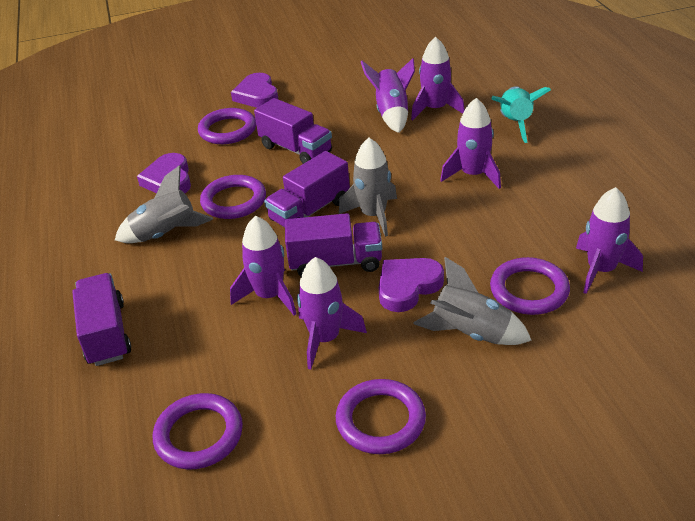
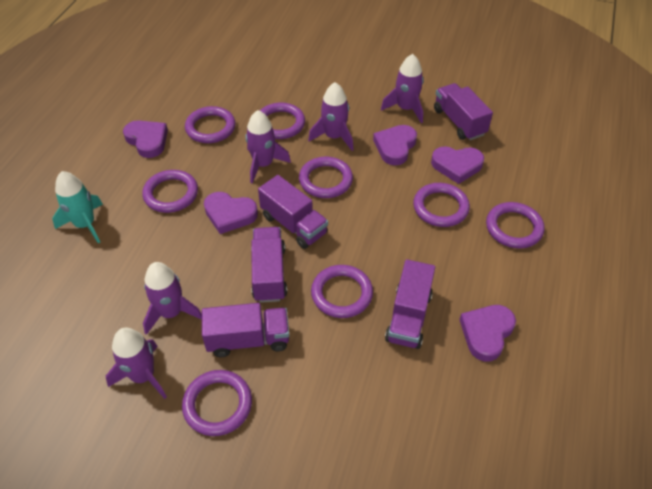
grey rocket: 3 -> 0
purple heart: 3 -> 5
purple ring: 5 -> 8
purple rocket: 6 -> 5
purple truck: 4 -> 5

